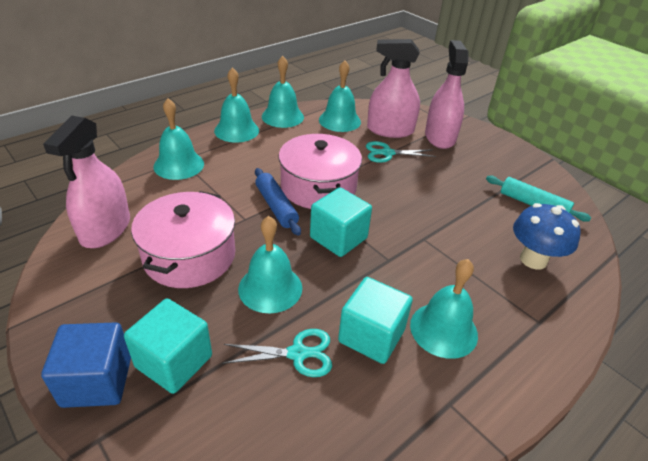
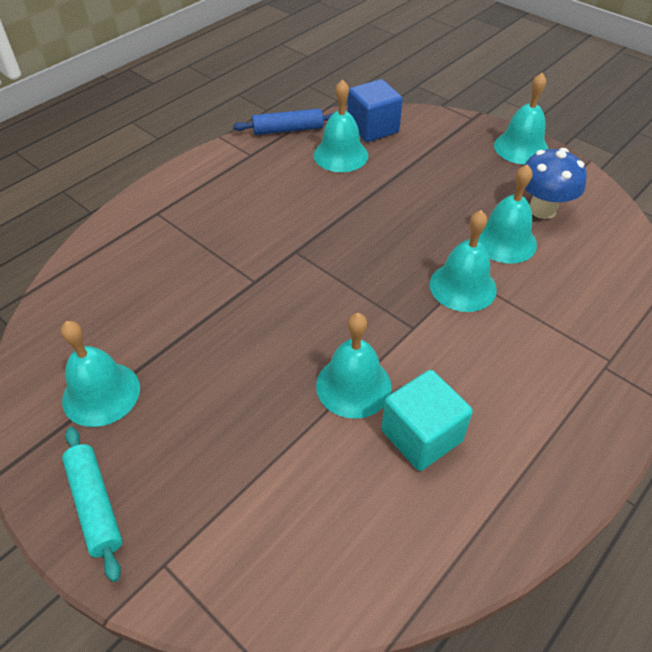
pink pot: 2 -> 0
pink spray bottle: 3 -> 0
turquoise cube: 3 -> 1
turquoise scissors: 2 -> 0

